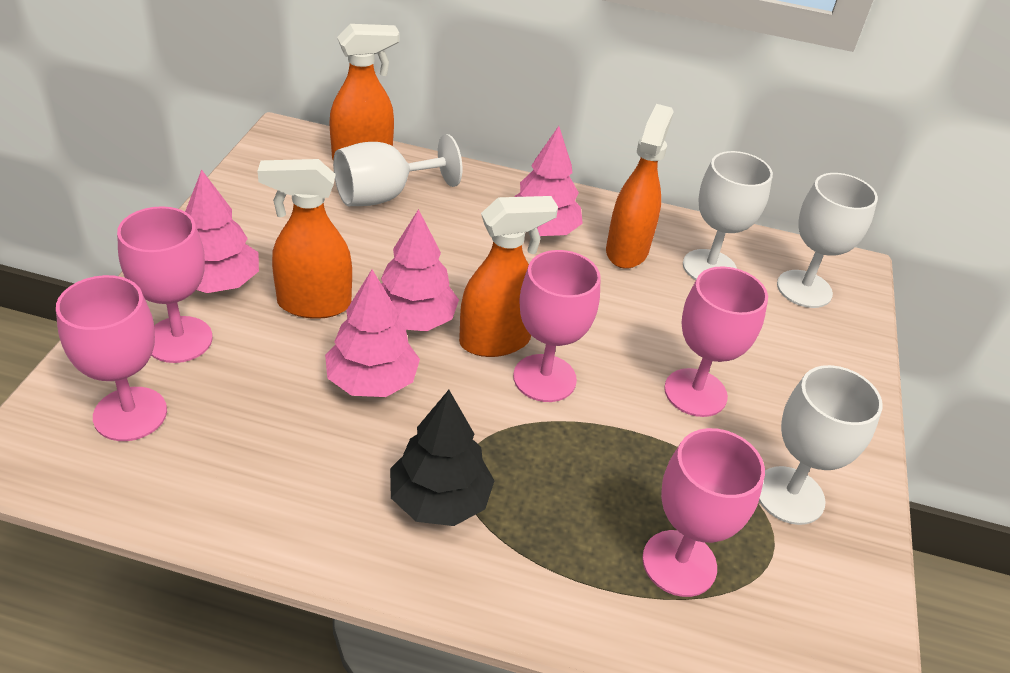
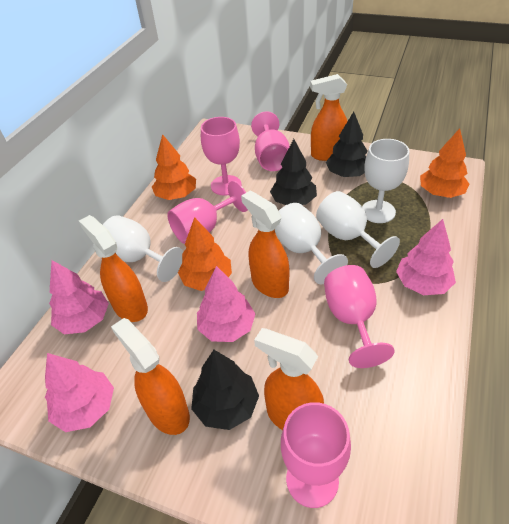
black tree: 1 -> 3
orange spray bottle: 4 -> 5
orange tree: 0 -> 3

